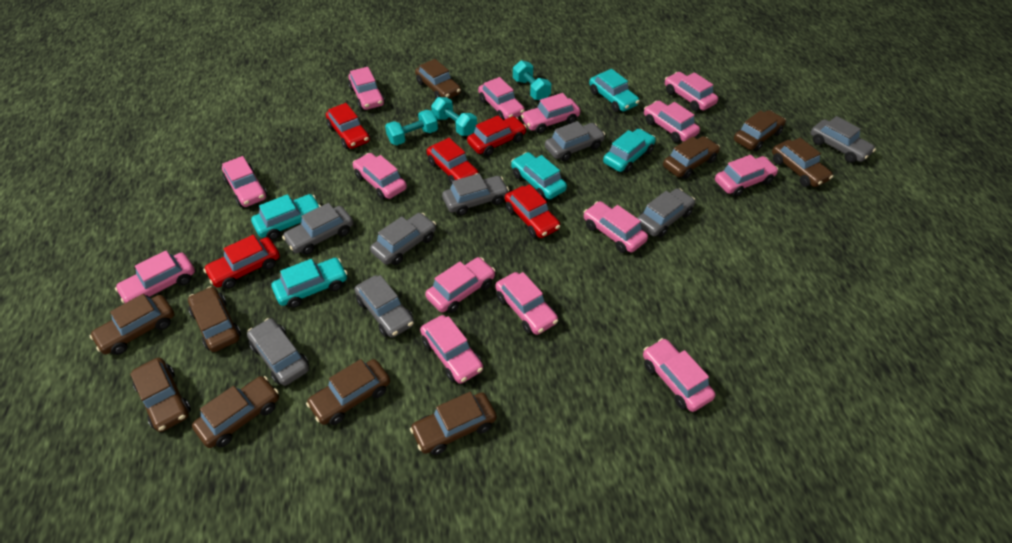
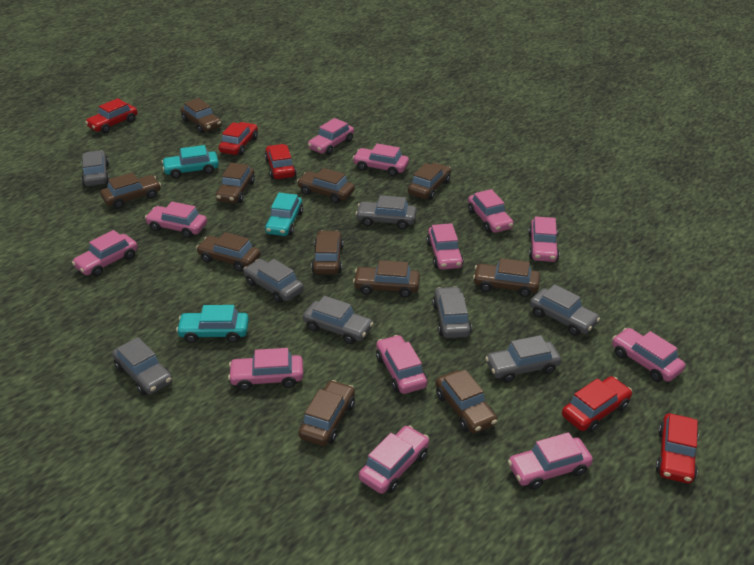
brown car: 10 -> 11
pink car: 14 -> 12
turquoise car: 5 -> 3
turquoise dumbbell: 3 -> 0

